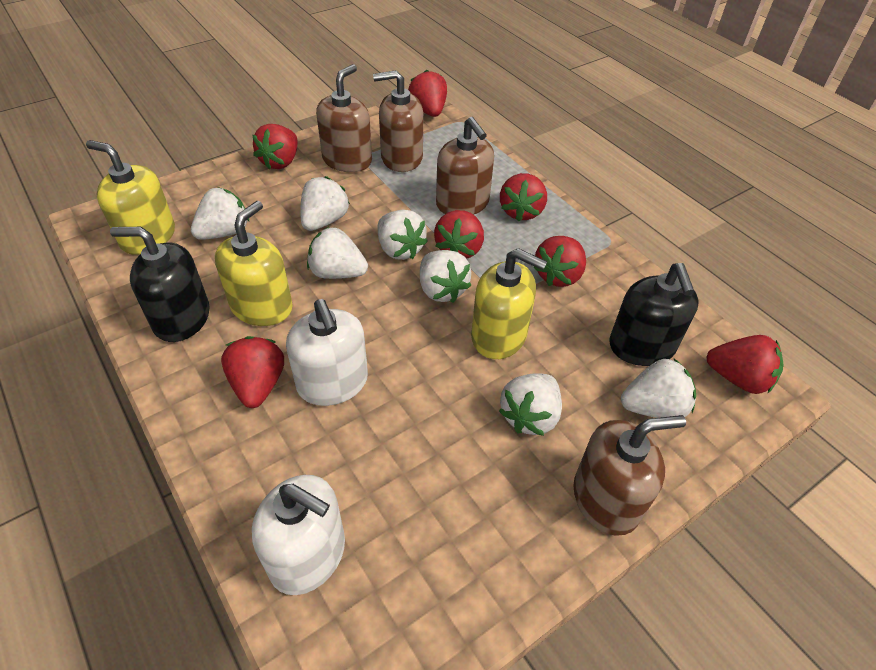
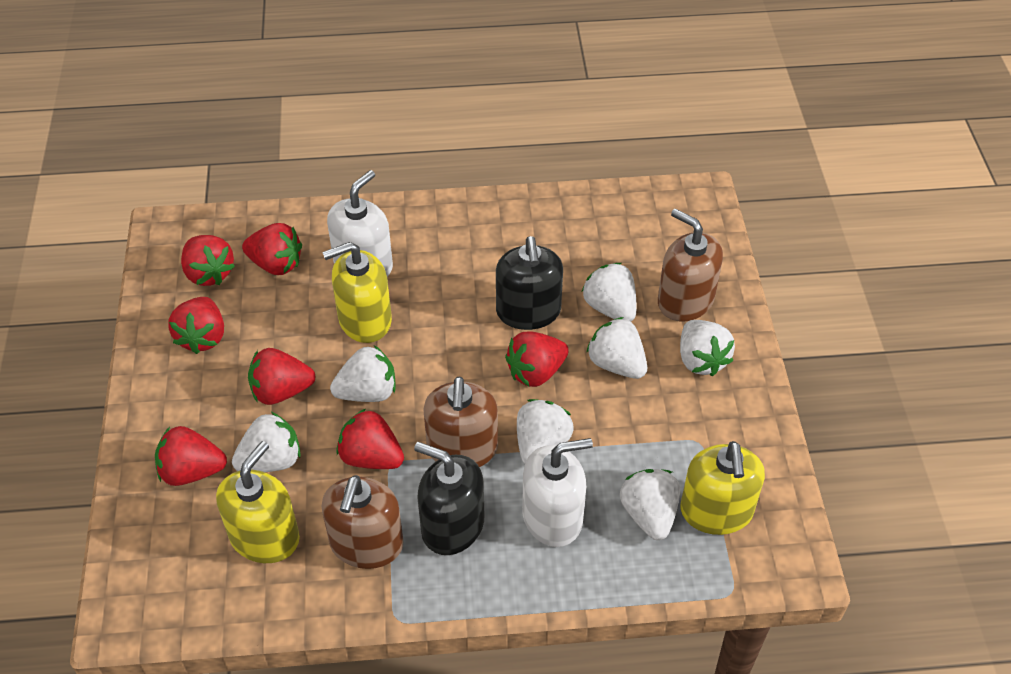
brown soap dispenser: 4 -> 3

